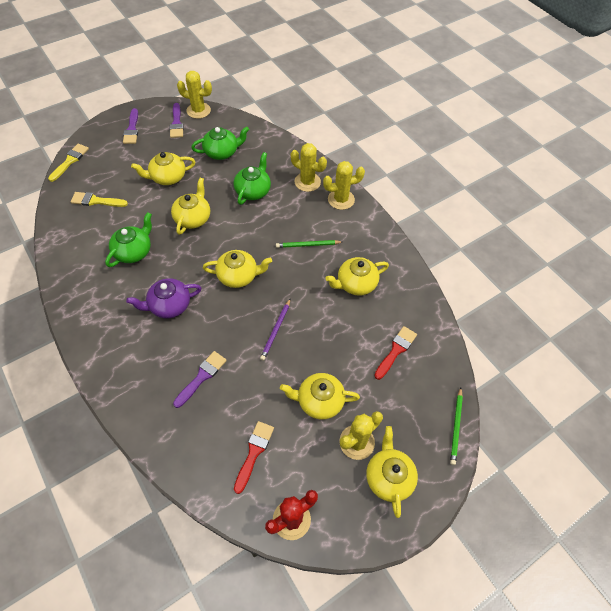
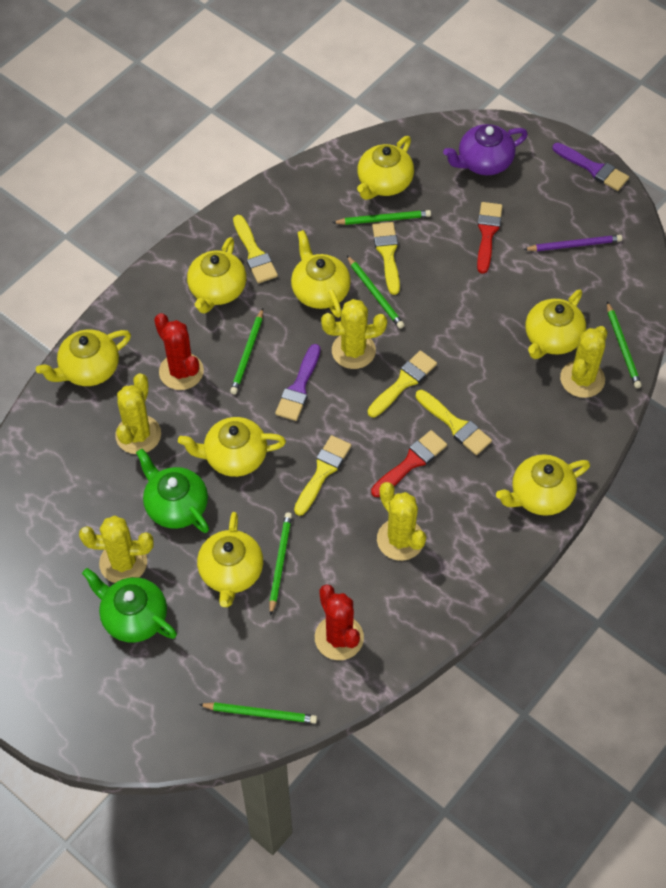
green pencil: 2 -> 6
green teapot: 3 -> 2
purple brush: 3 -> 2
red cactus: 1 -> 2
yellow brush: 2 -> 5
yellow cactus: 4 -> 5
yellow teapot: 6 -> 8

